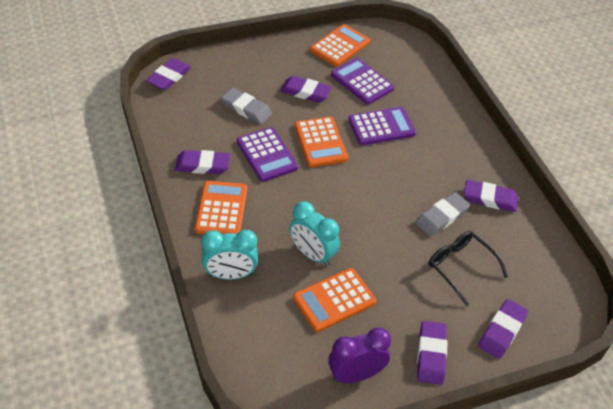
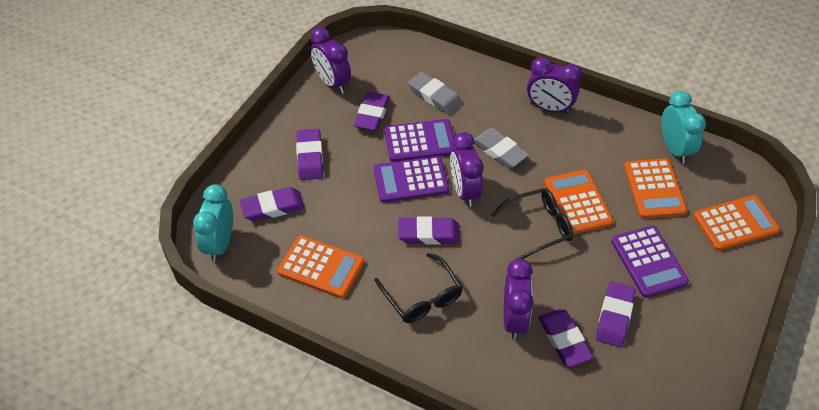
black glasses: 1 -> 2
purple clock: 1 -> 4

